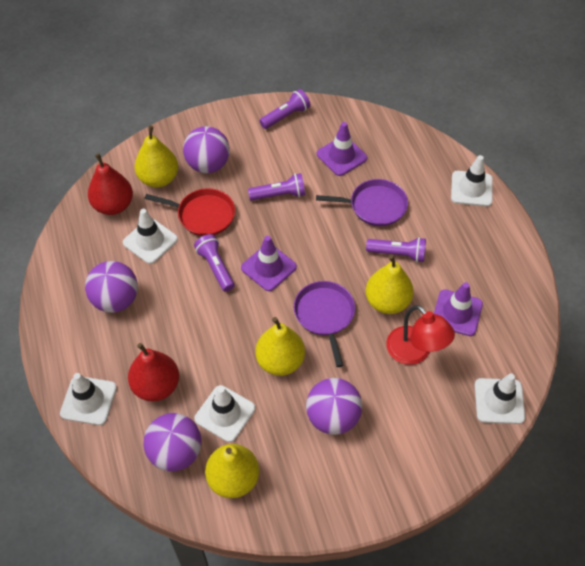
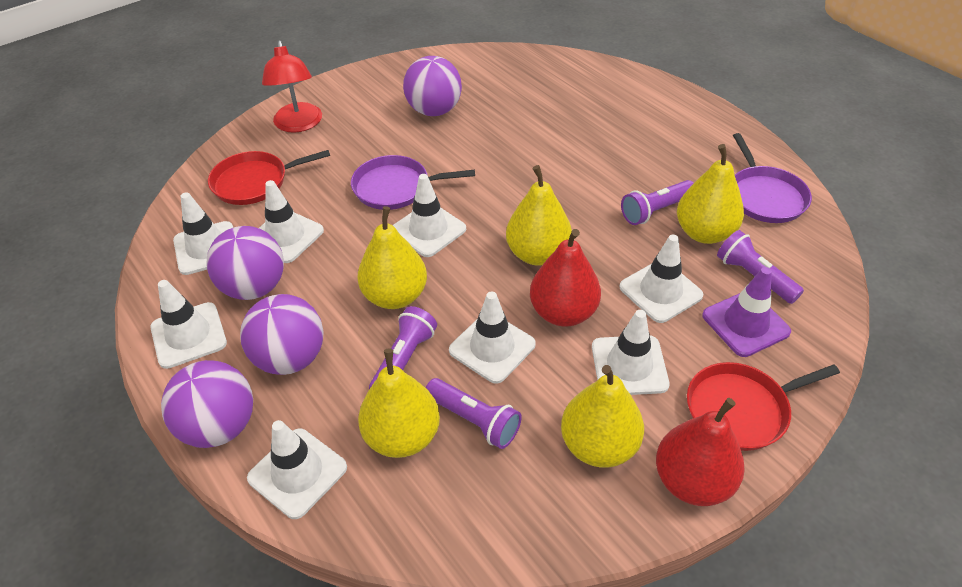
purple traffic cone: 3 -> 1
red pan: 1 -> 2
white traffic cone: 5 -> 8
yellow pear: 4 -> 5

